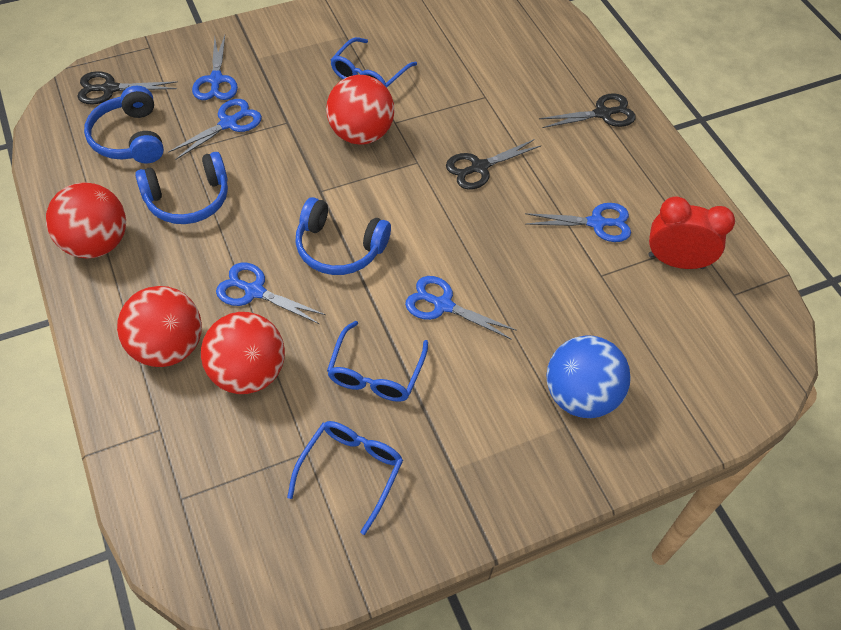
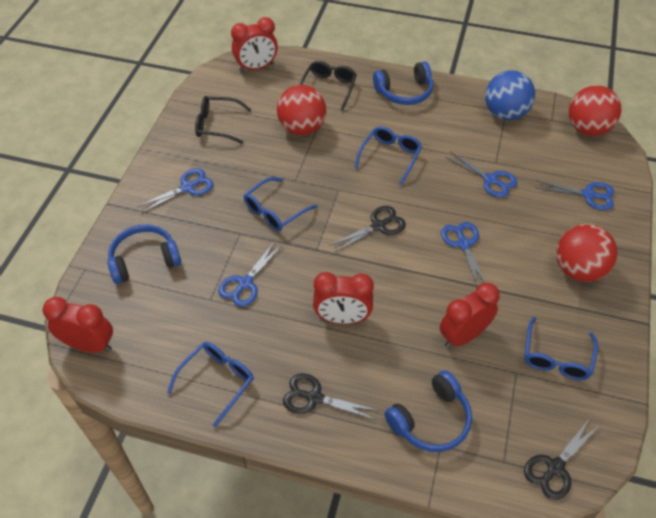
black glasses: 0 -> 2
blue glasses: 3 -> 4
red ball: 4 -> 3
red clock: 1 -> 4

